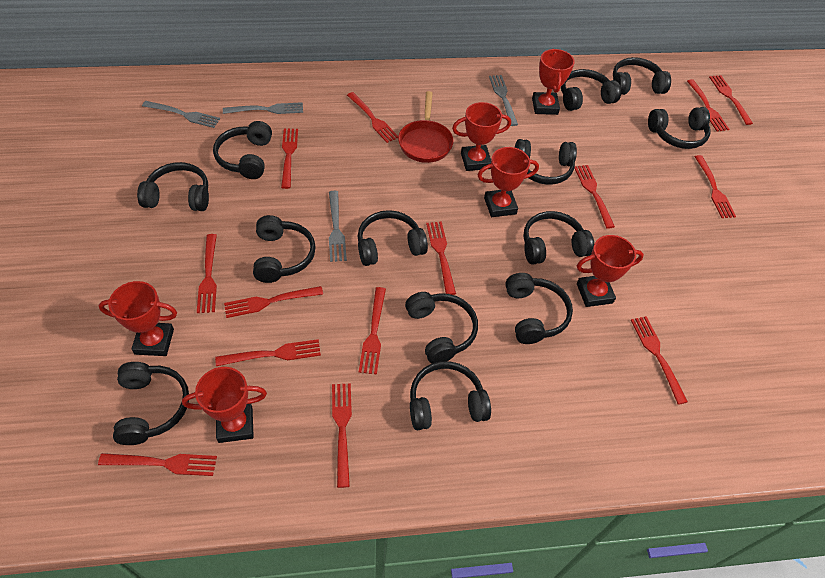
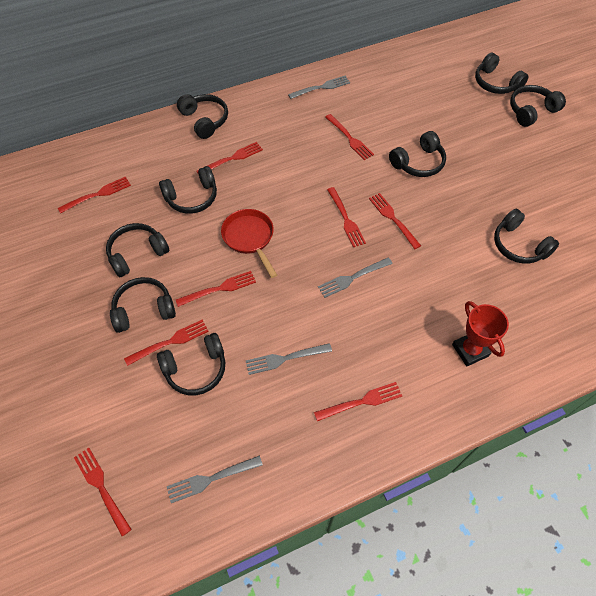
black headphones: 13 -> 9
red fork: 14 -> 9
red trophy: 6 -> 1

